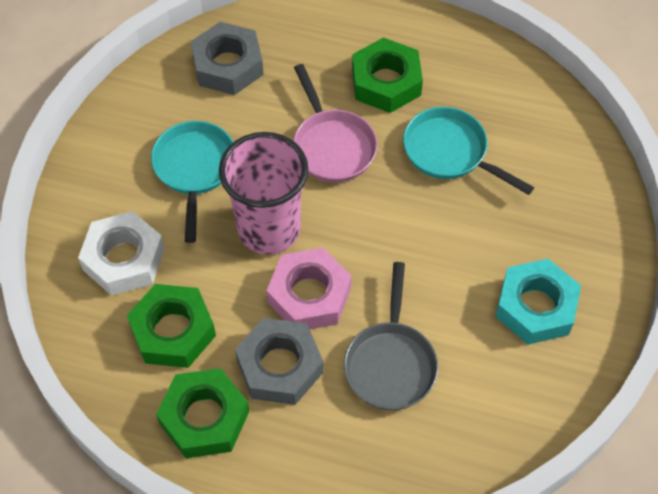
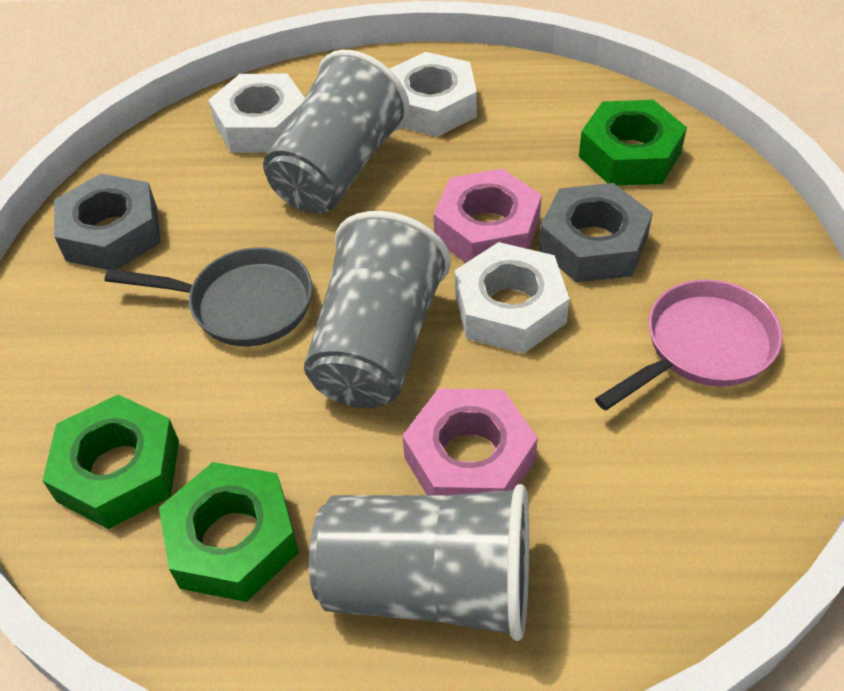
grey cup: 0 -> 3
pink cup: 1 -> 0
pink nut: 1 -> 2
turquoise nut: 1 -> 0
turquoise pan: 2 -> 0
white nut: 1 -> 3

